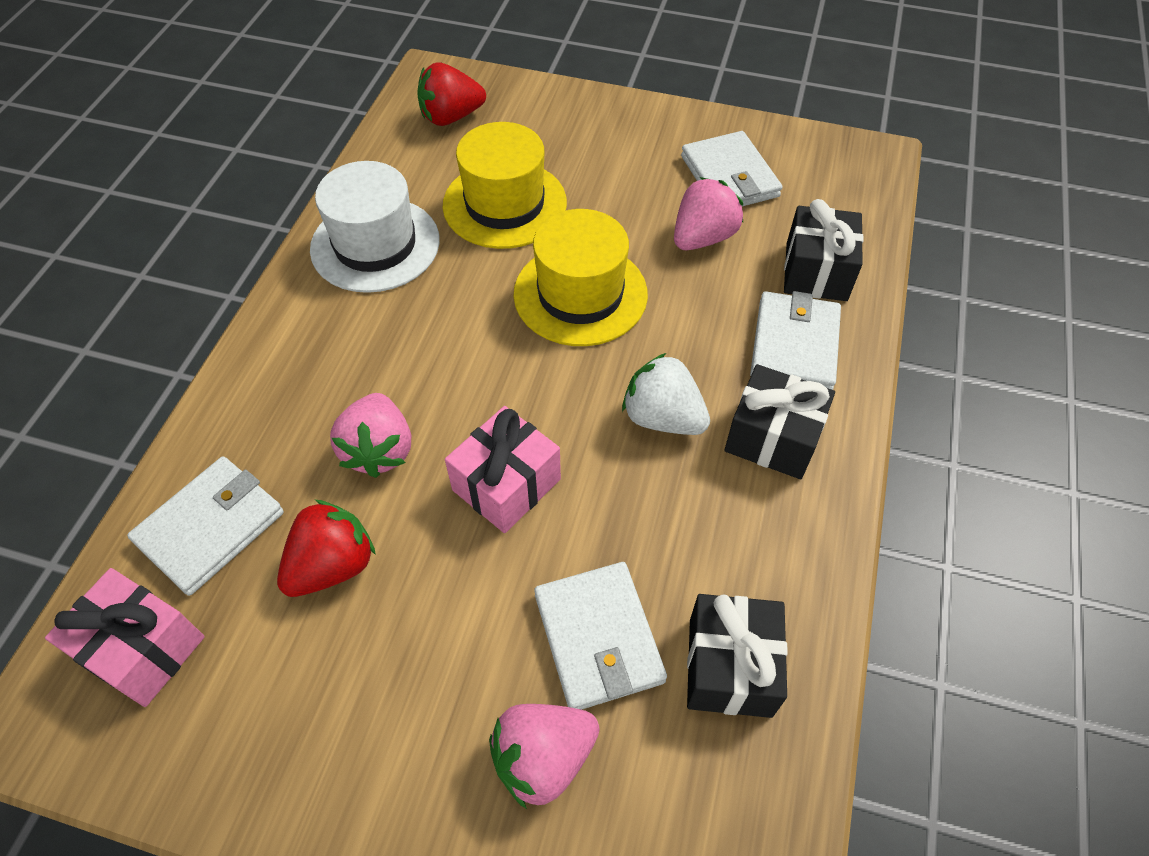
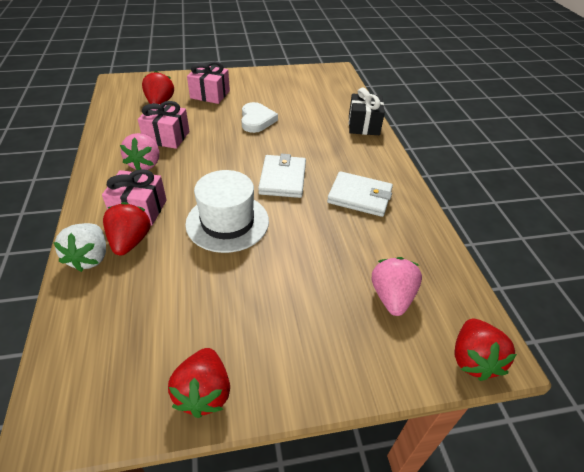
black gift: 3 -> 1
pink gift: 2 -> 3
pink strawberry: 3 -> 2
red strawberry: 2 -> 4
white heart: 0 -> 1
white wallet: 4 -> 2
yellow hat: 2 -> 0

